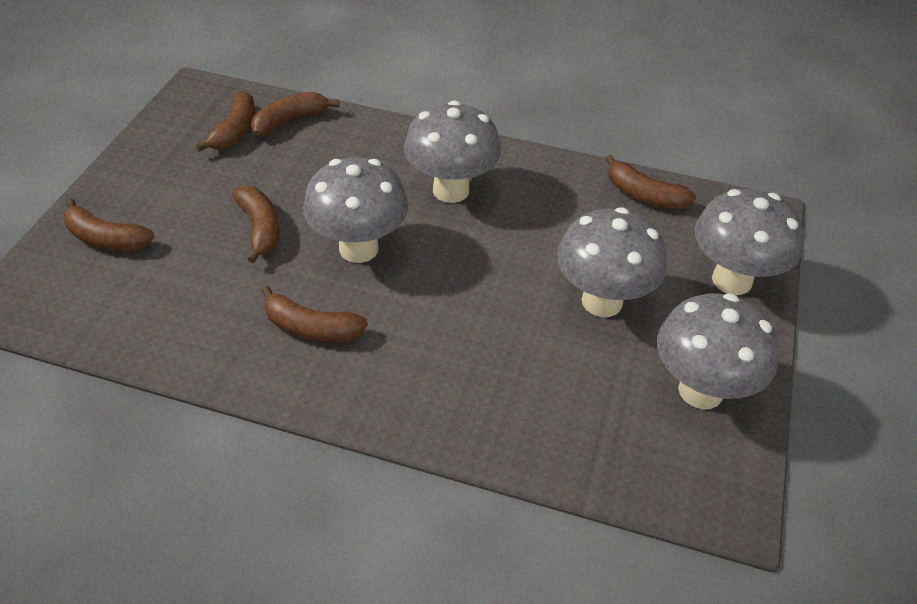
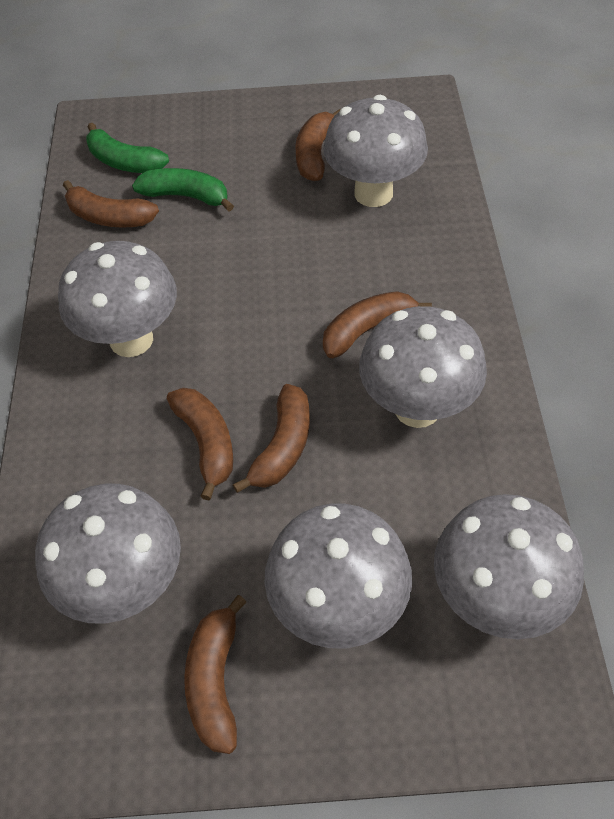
green banana: 0 -> 2
grey mushroom: 5 -> 6

